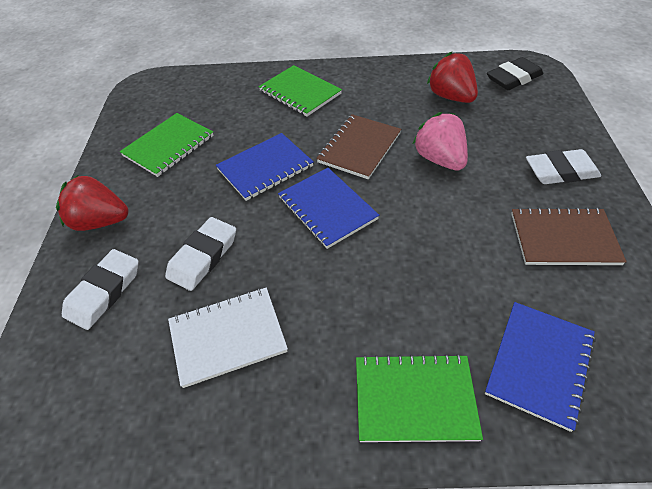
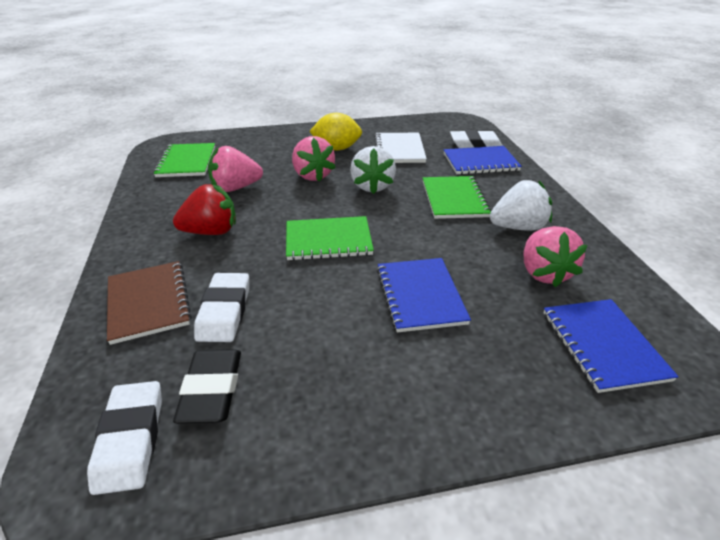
brown notebook: 2 -> 1
pink strawberry: 1 -> 3
red strawberry: 2 -> 1
white strawberry: 0 -> 2
yellow lemon: 0 -> 1

